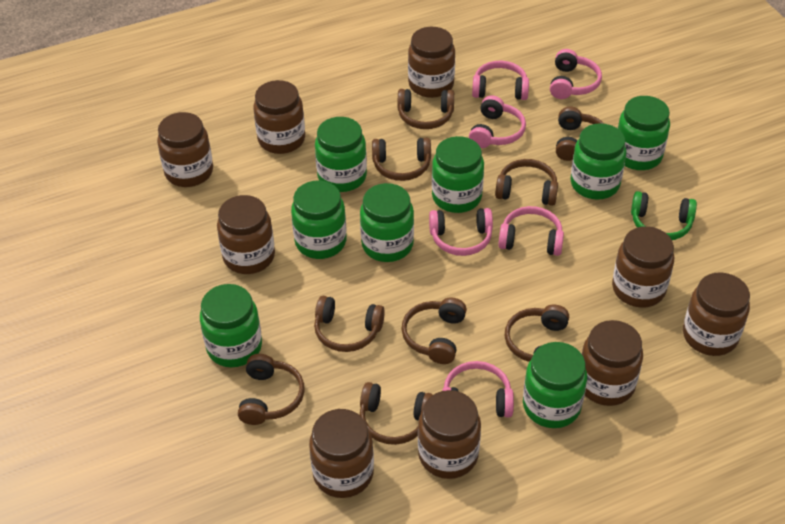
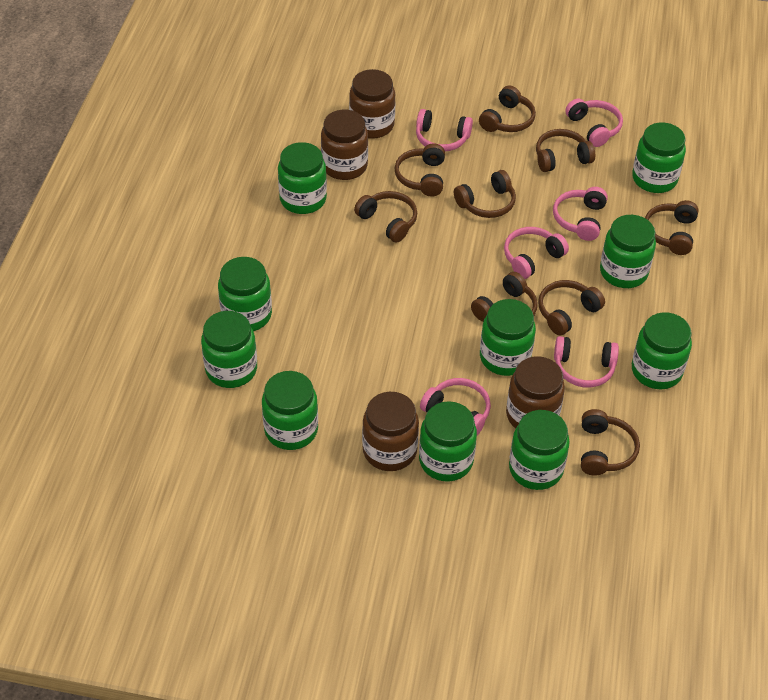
brown jar: 9 -> 4
green headphones: 1 -> 0
green jar: 8 -> 10

